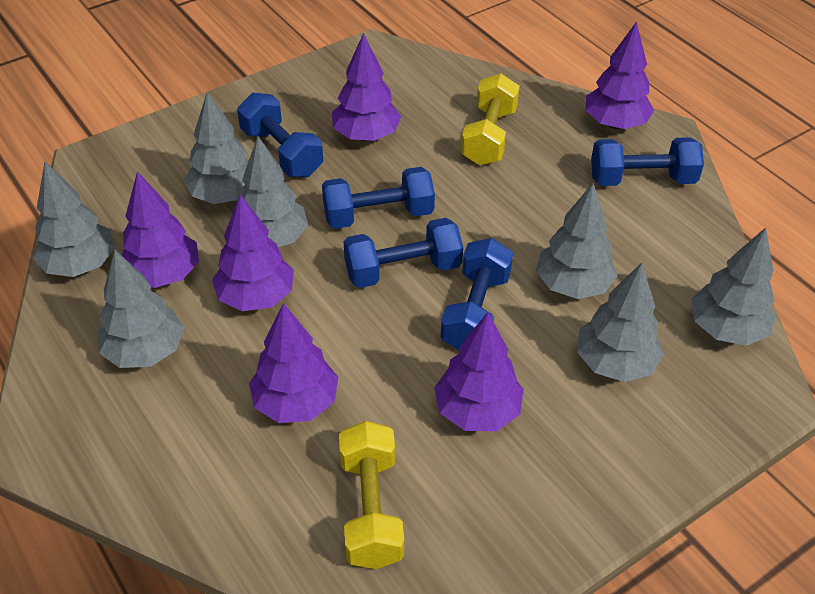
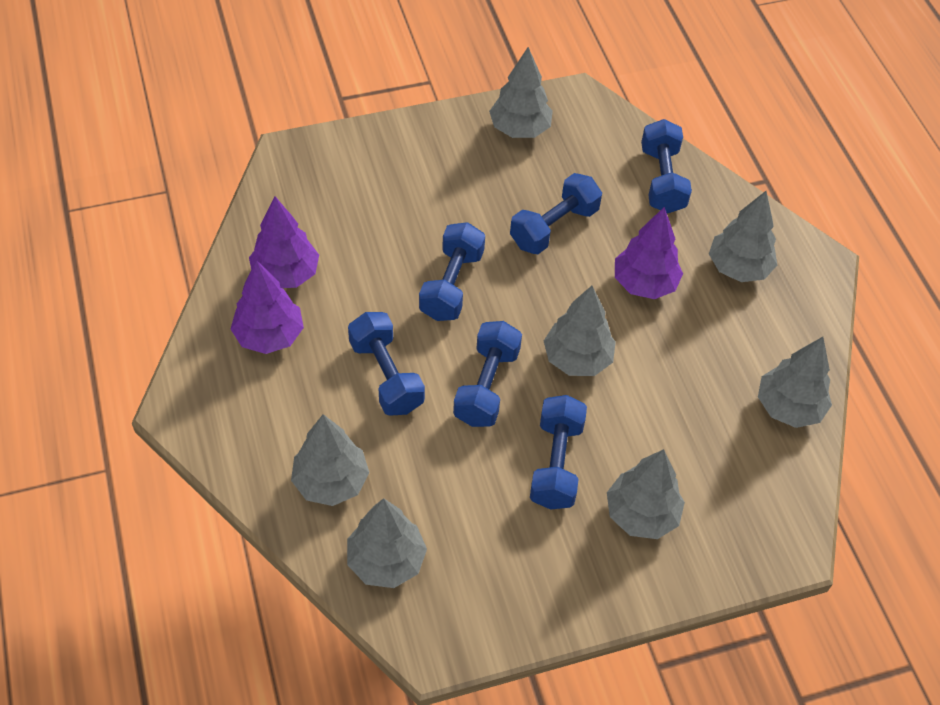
blue dumbbell: 5 -> 6
purple tree: 6 -> 3
yellow dumbbell: 2 -> 0

